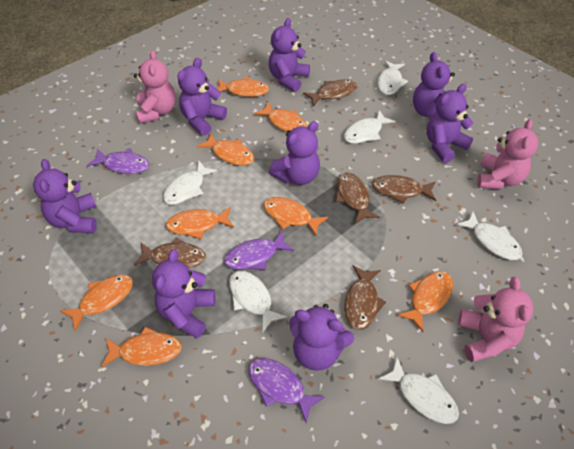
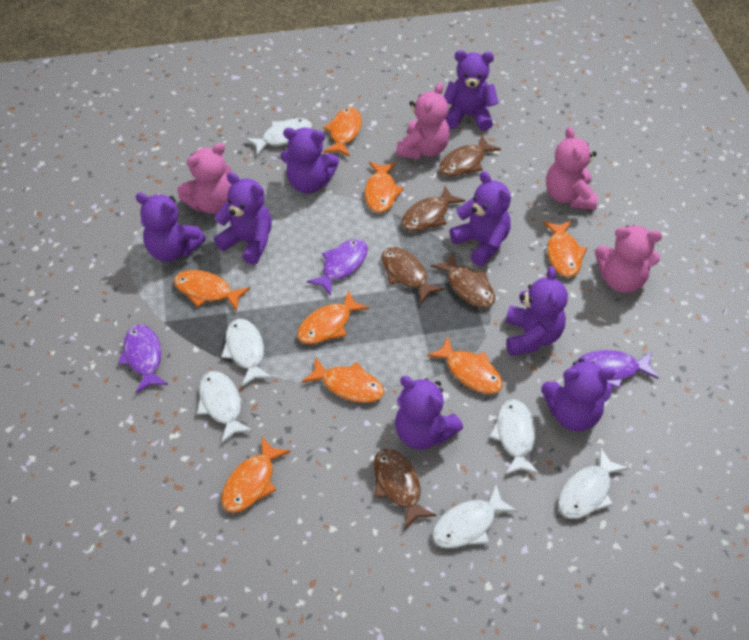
pink teddy bear: 3 -> 4

